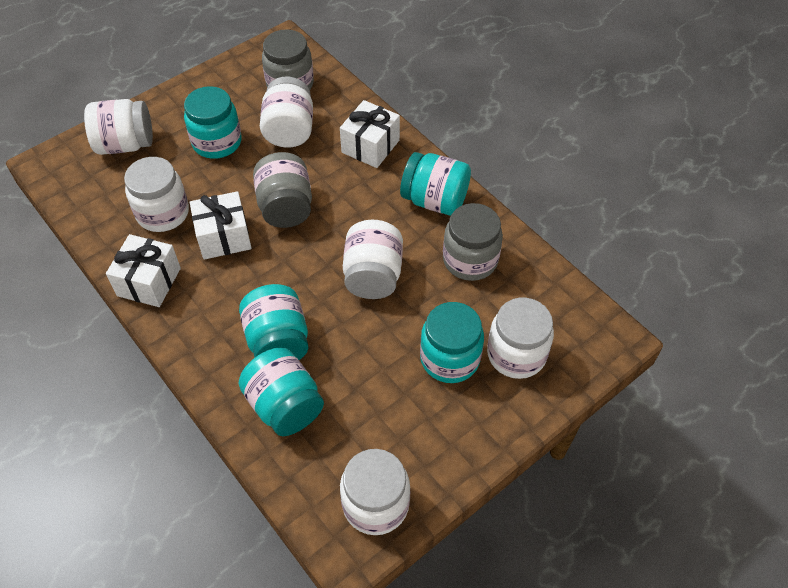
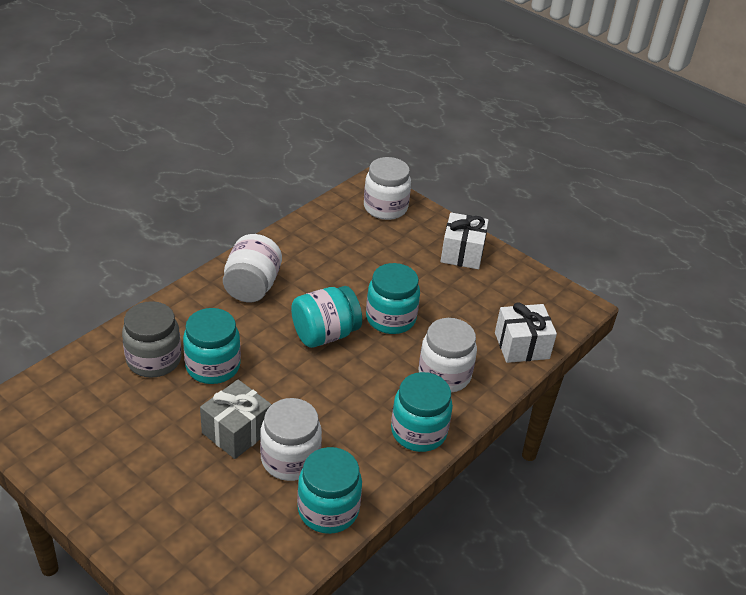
grey gift: 0 -> 1
grey jar: 3 -> 1
white gift: 3 -> 2
white jar: 6 -> 4

